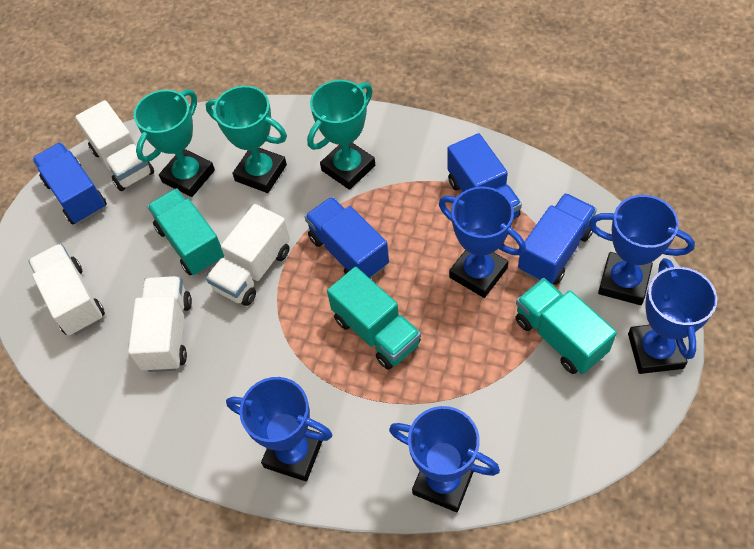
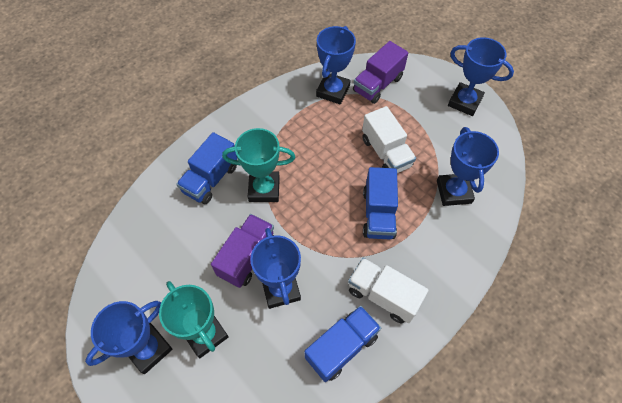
blue truck: 4 -> 3
purple truck: 0 -> 2
turquoise trophy: 3 -> 2
turquoise truck: 3 -> 0
white truck: 4 -> 2

